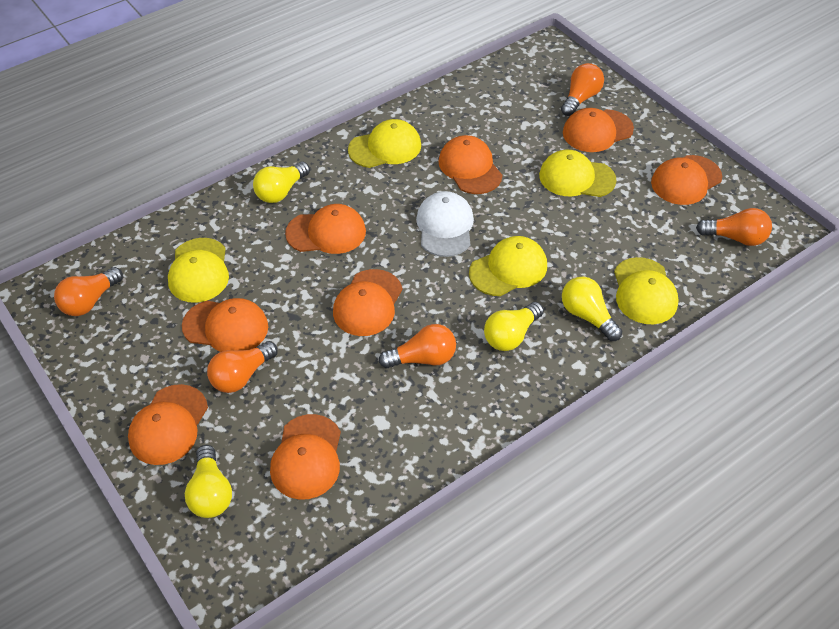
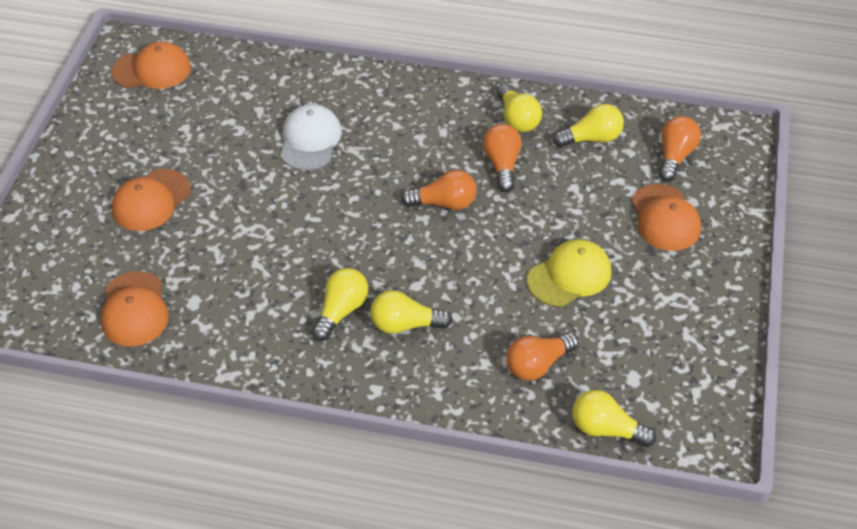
orange cap: 8 -> 4
orange light bulb: 5 -> 4
yellow cap: 5 -> 1
yellow light bulb: 4 -> 5

